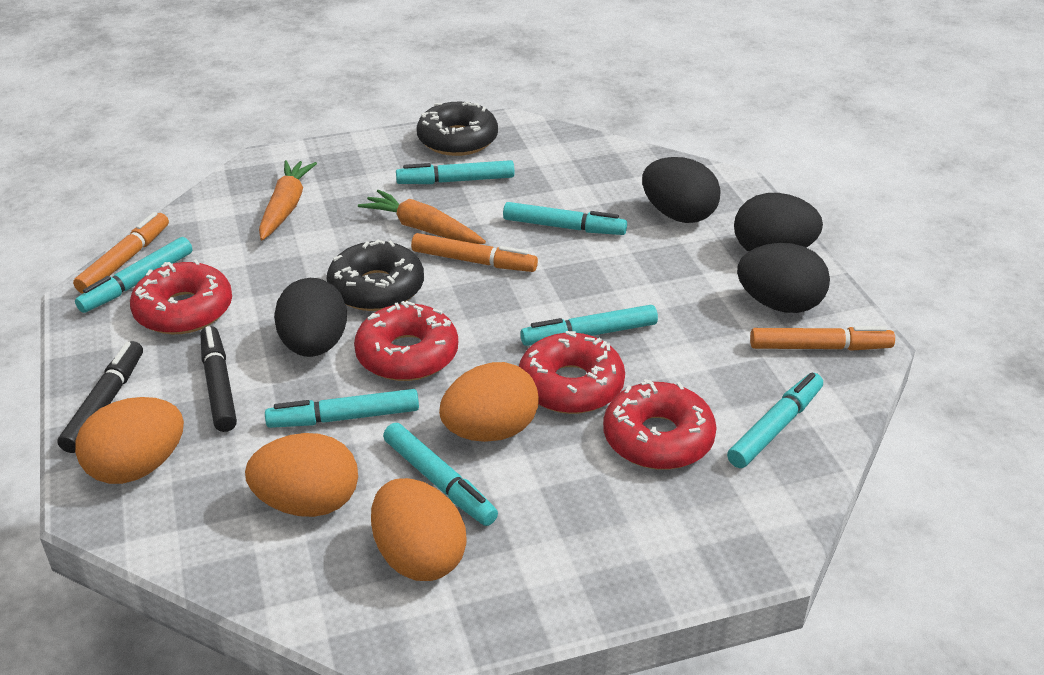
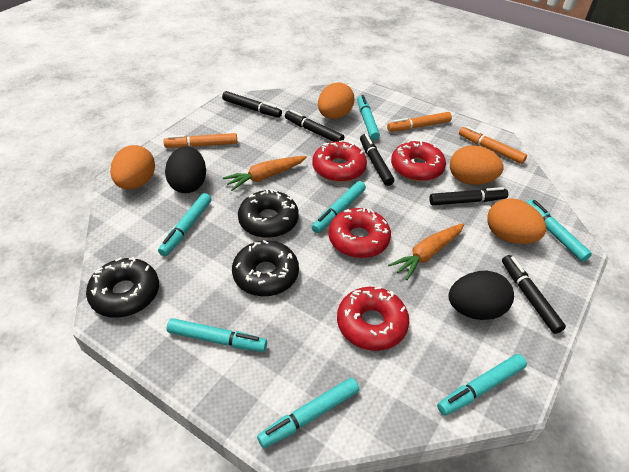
black donut: 2 -> 3
black egg: 4 -> 2
black marker: 2 -> 5

